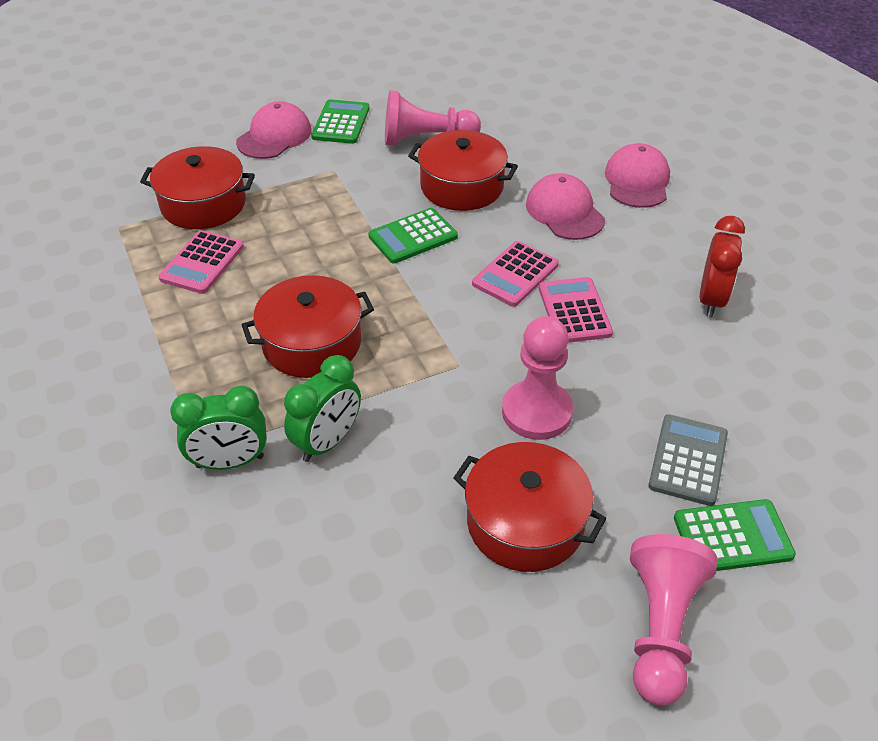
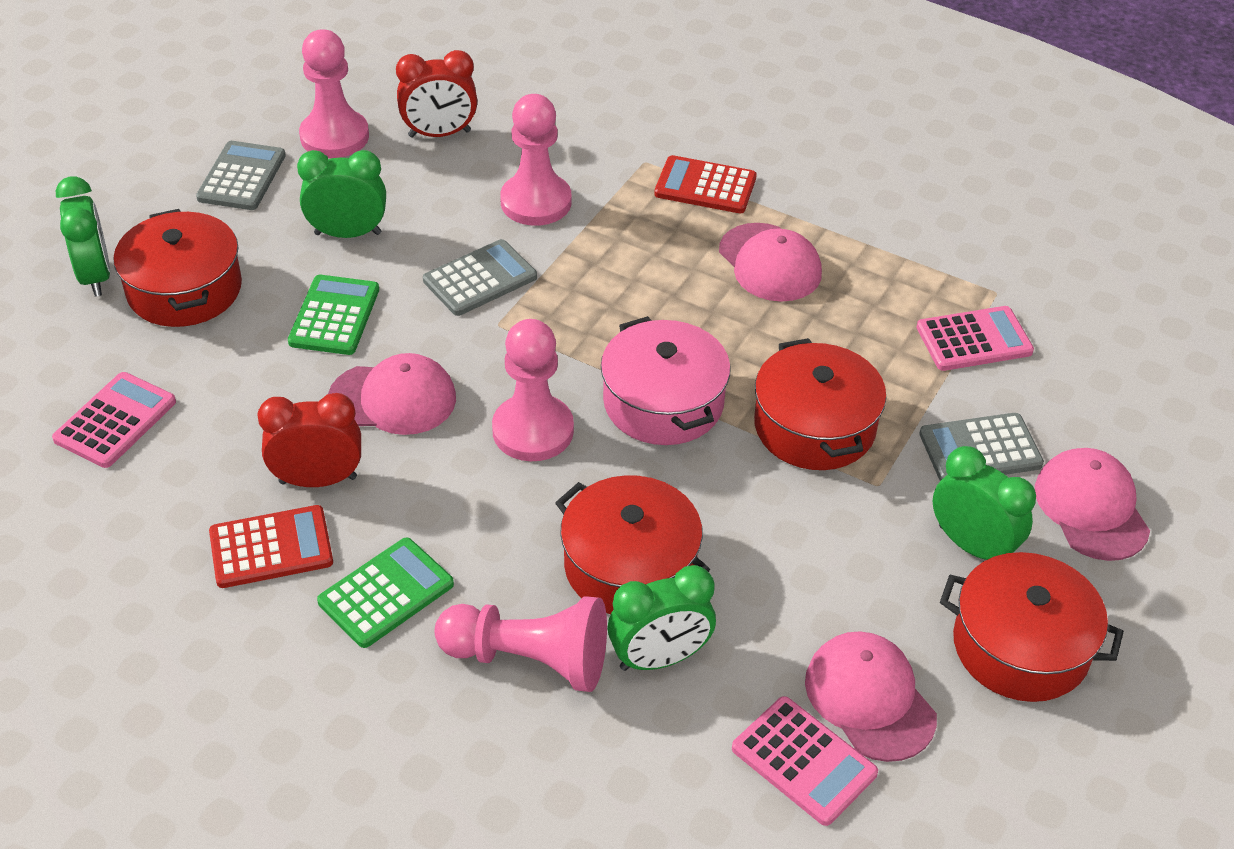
green calculator: 3 -> 2
green clock: 2 -> 4
grey calculator: 1 -> 3
pink cap: 3 -> 4
pink pawn: 3 -> 4
pink pot: 0 -> 1
red calculator: 0 -> 2
red clock: 1 -> 2

